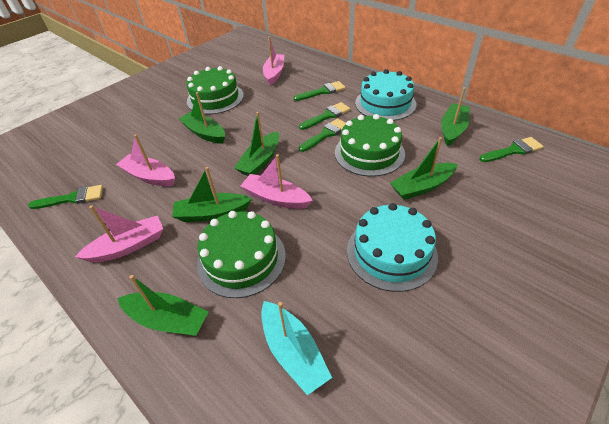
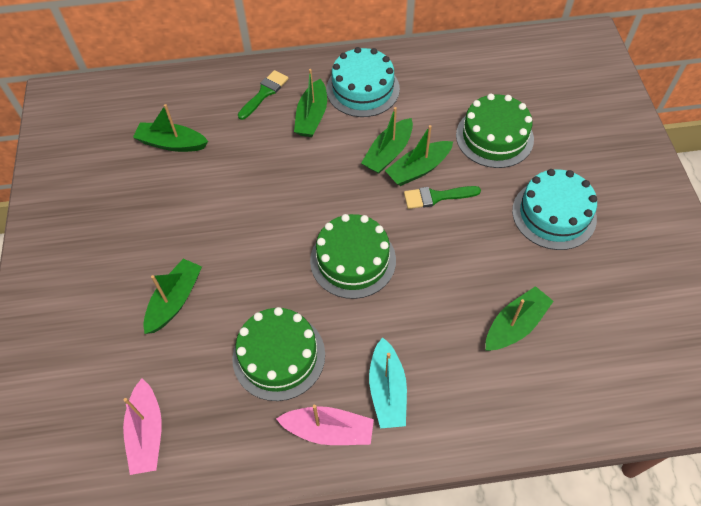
green brush: 5 -> 2
pink boat: 4 -> 2

